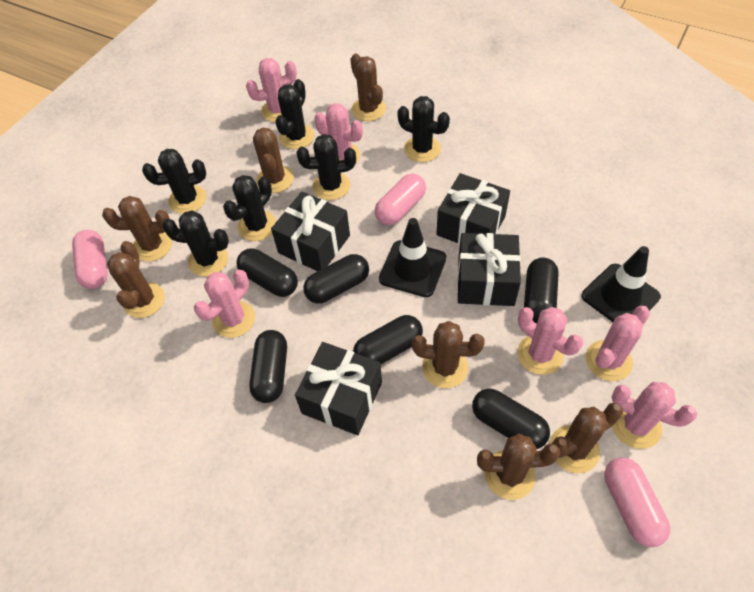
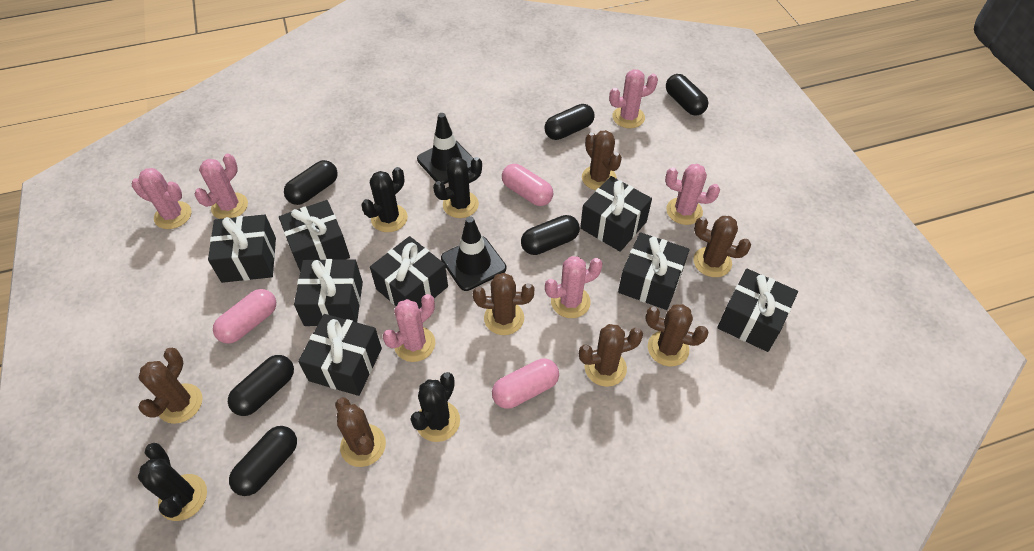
black cactus: 6 -> 4
black gift: 4 -> 8

